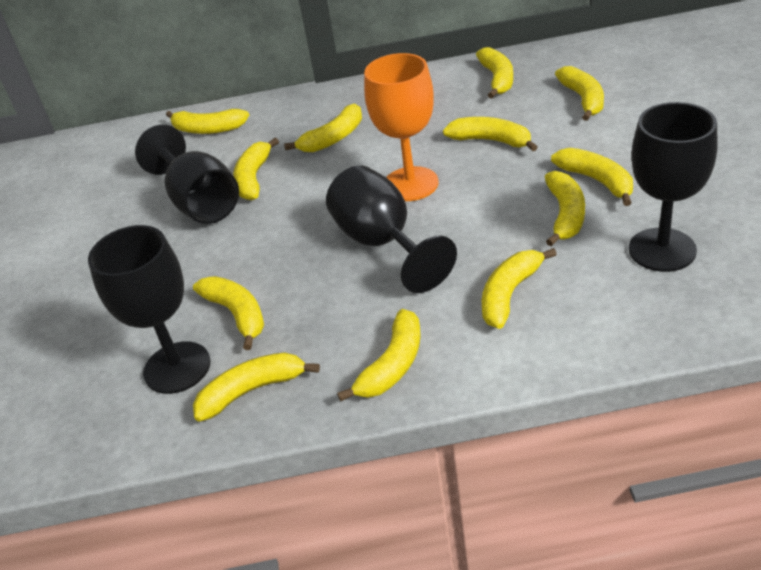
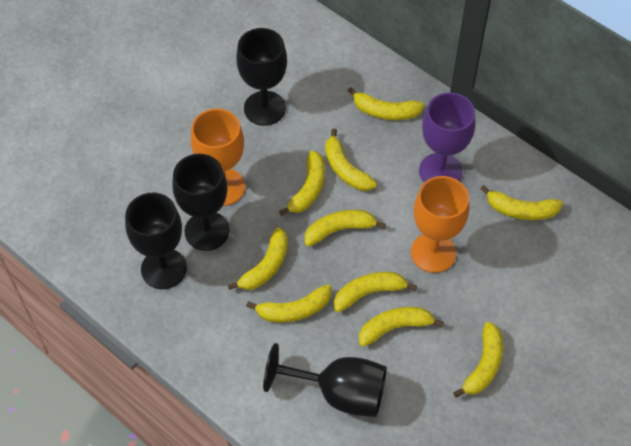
orange goblet: 1 -> 2
purple goblet: 0 -> 1
yellow banana: 12 -> 10

